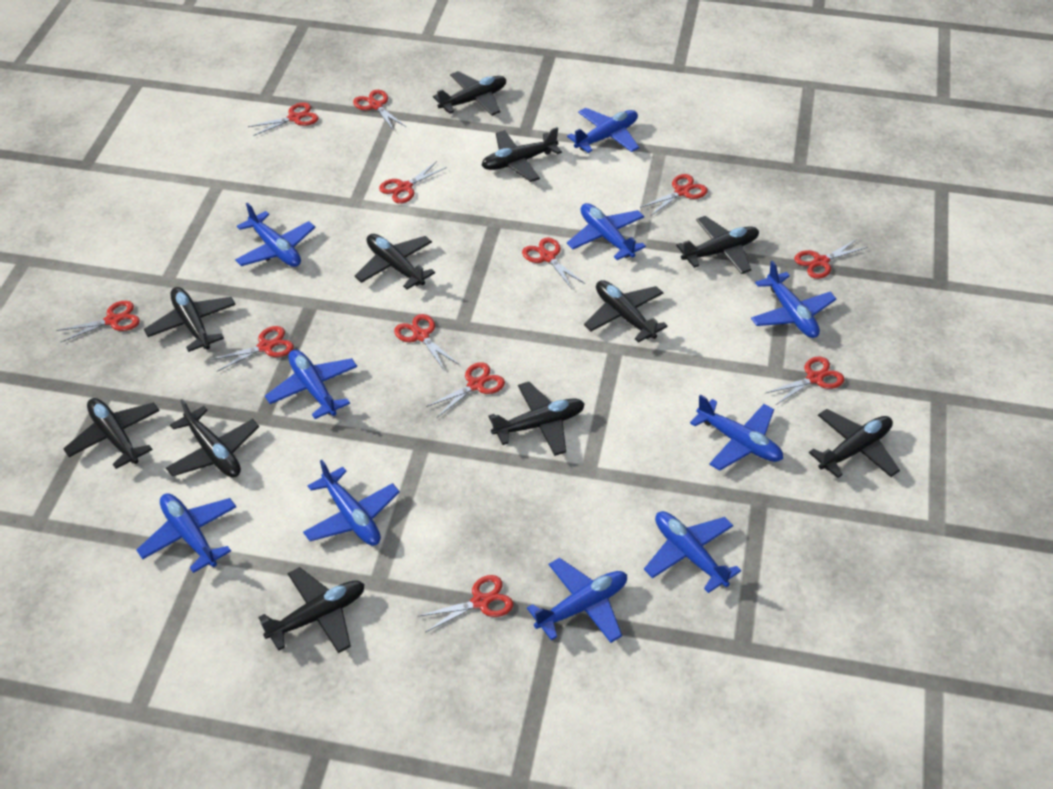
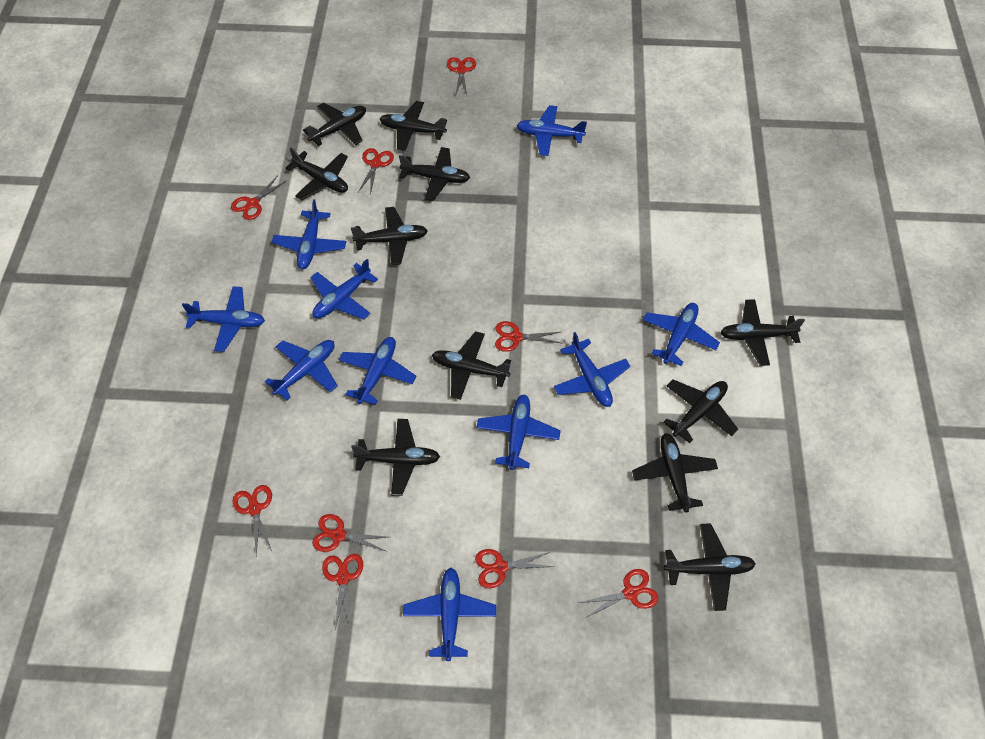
red scissors: 12 -> 9

